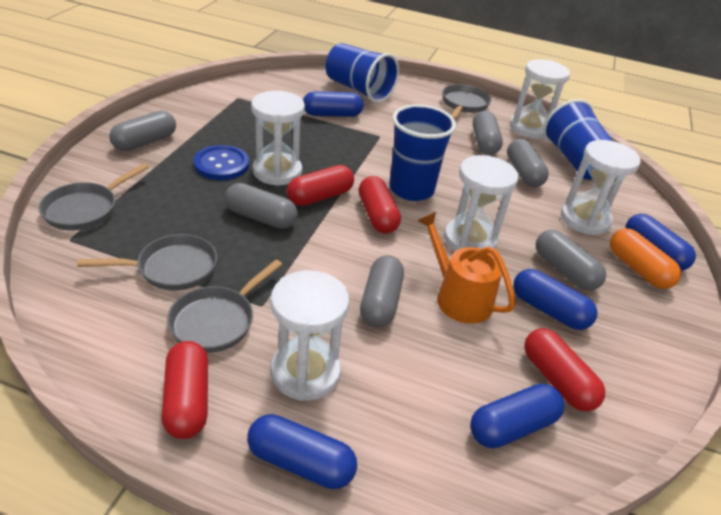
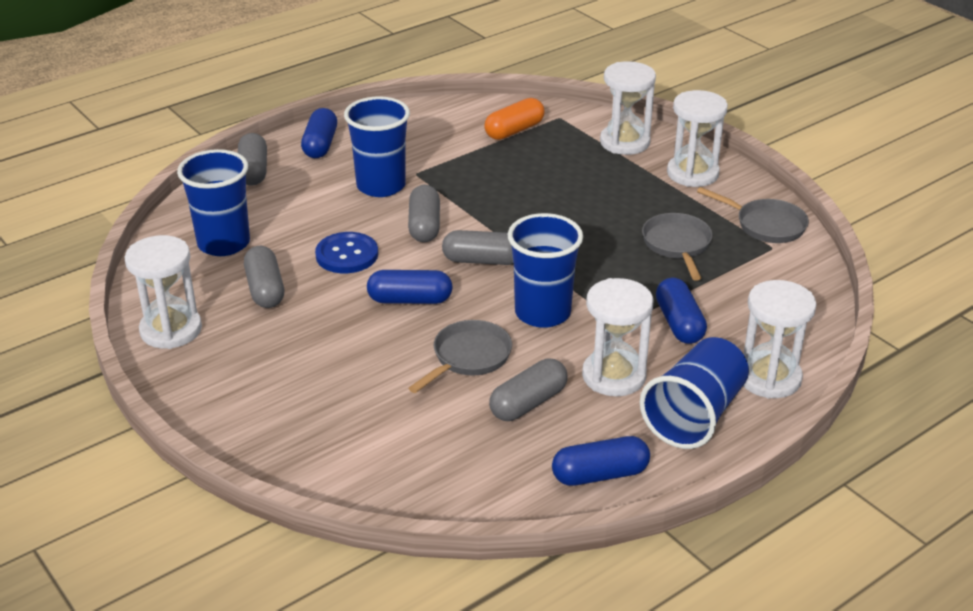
blue capsule: 5 -> 4
blue cup: 3 -> 4
grey capsule: 6 -> 5
grey pan: 4 -> 3
orange watering can: 1 -> 0
red capsule: 4 -> 0

